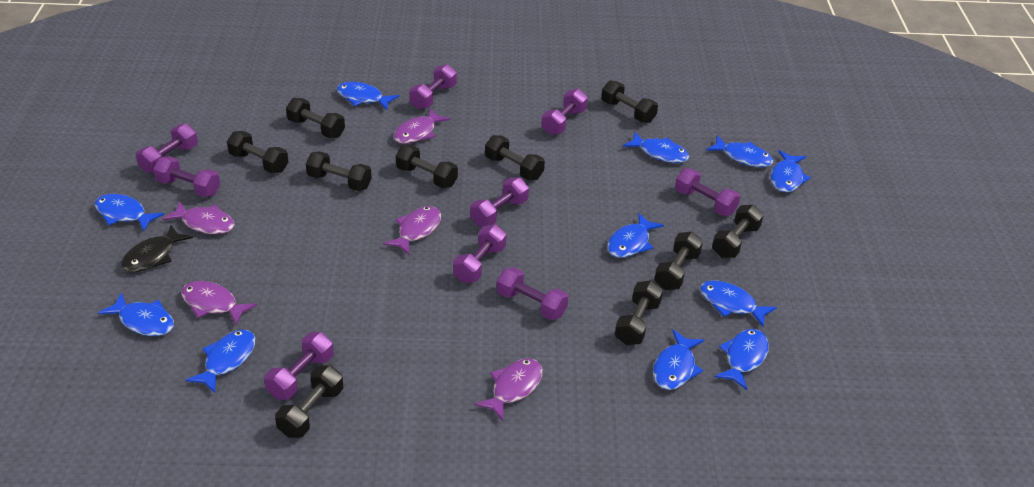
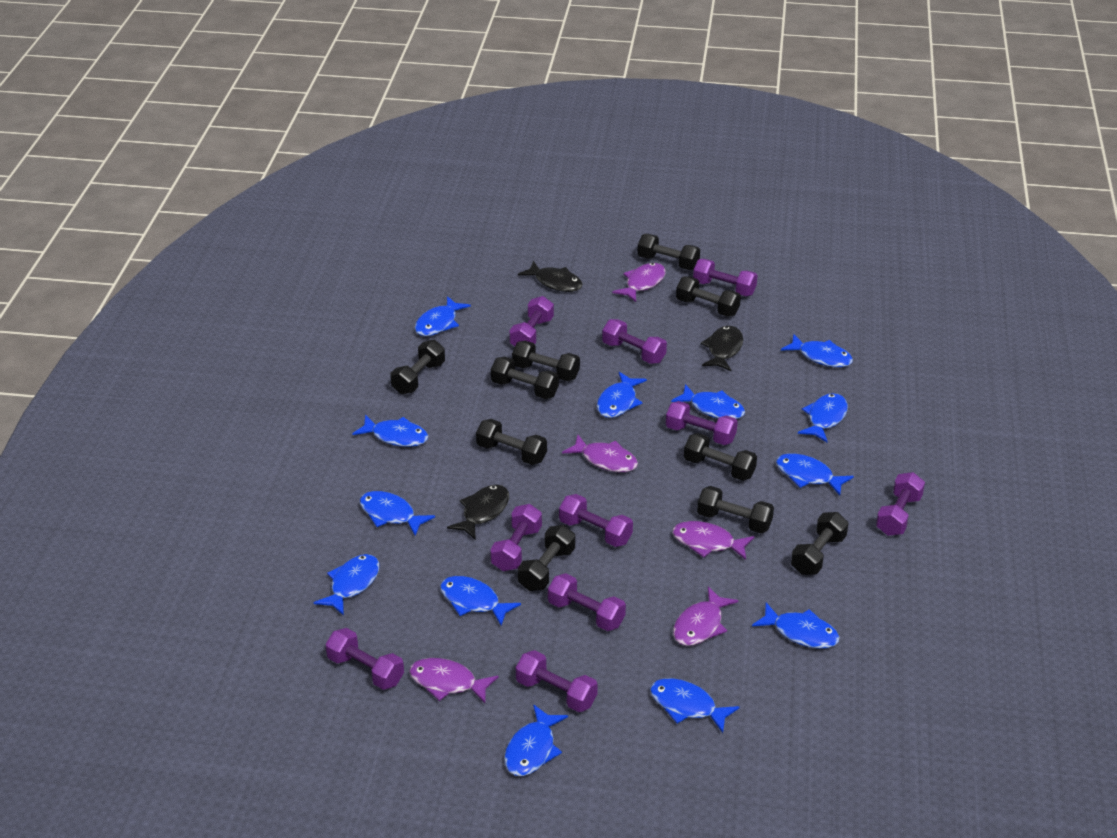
black fish: 1 -> 3
blue fish: 11 -> 13
purple dumbbell: 9 -> 10

